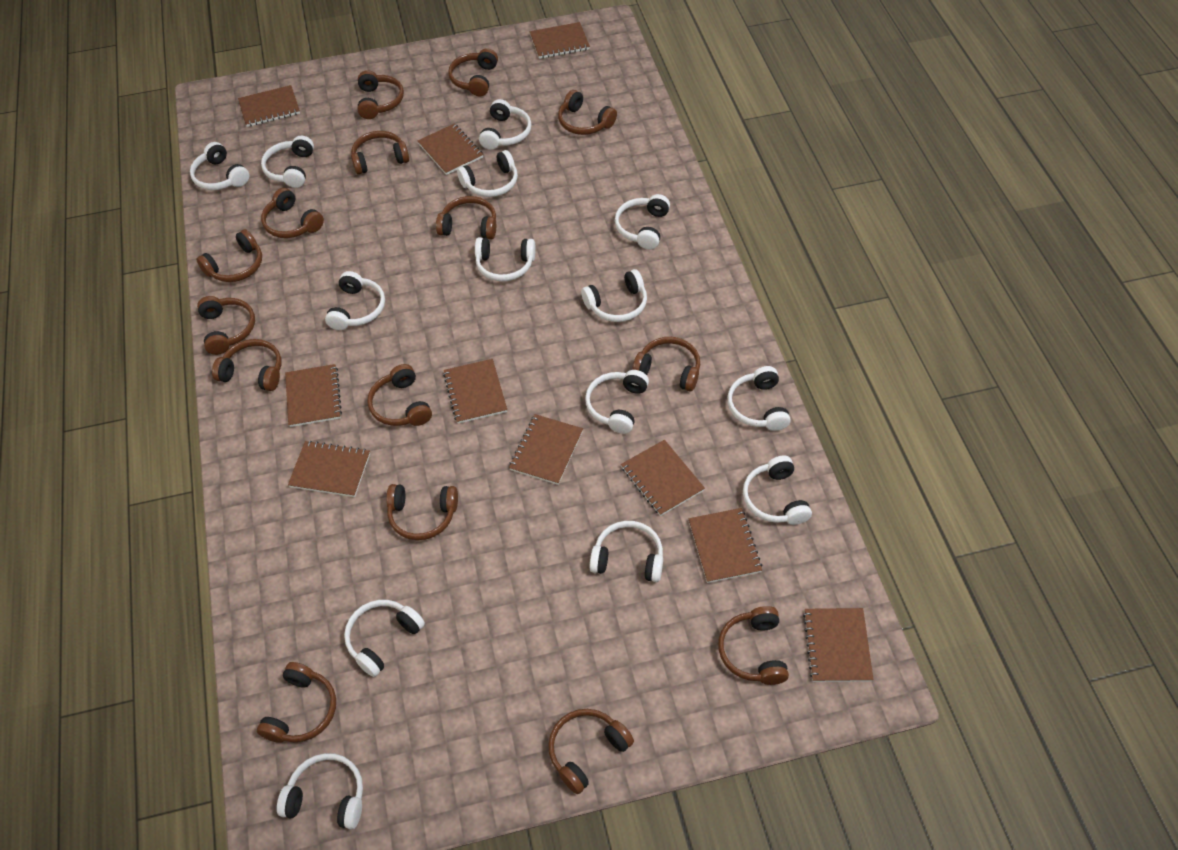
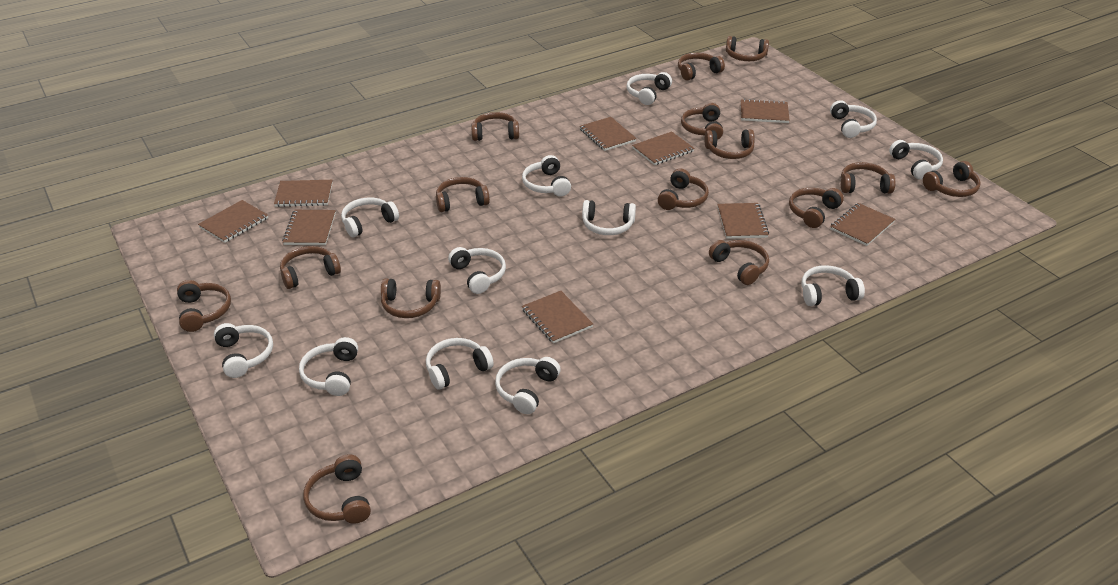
brown notebook: 10 -> 9
white headphones: 14 -> 12

